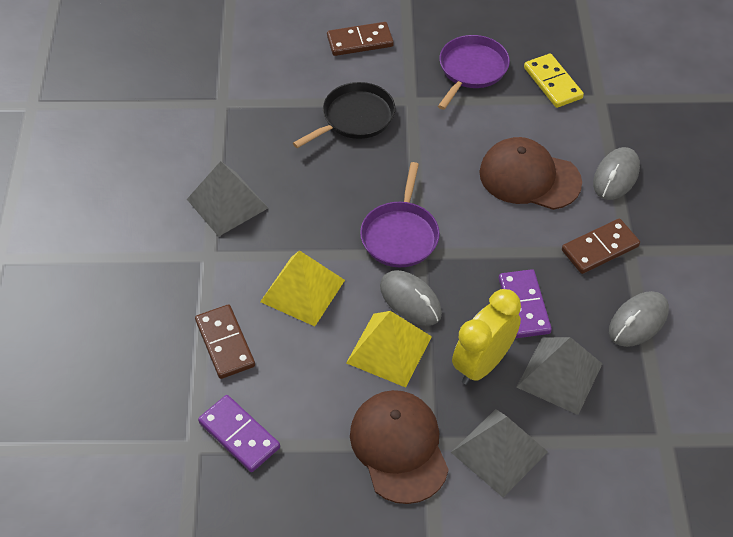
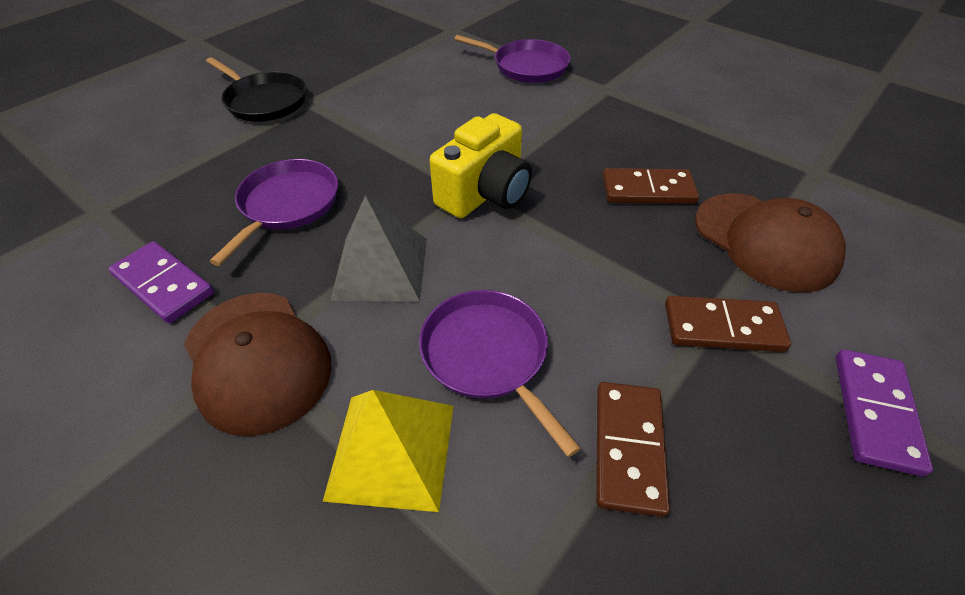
grey mouse: 3 -> 0
grey pyramid: 3 -> 1
purple pan: 2 -> 3
yellow camera: 0 -> 1
yellow clock: 1 -> 0
yellow domino: 1 -> 0
yellow pyramid: 2 -> 1

